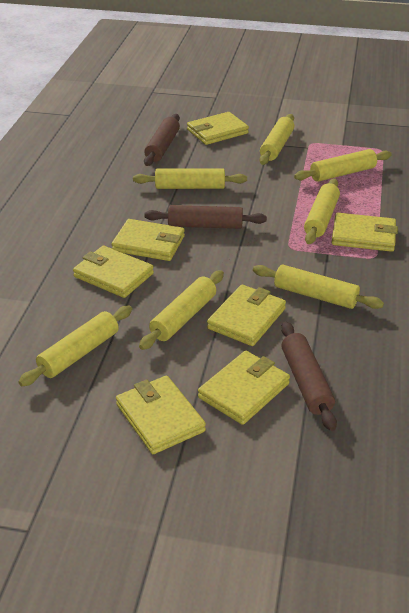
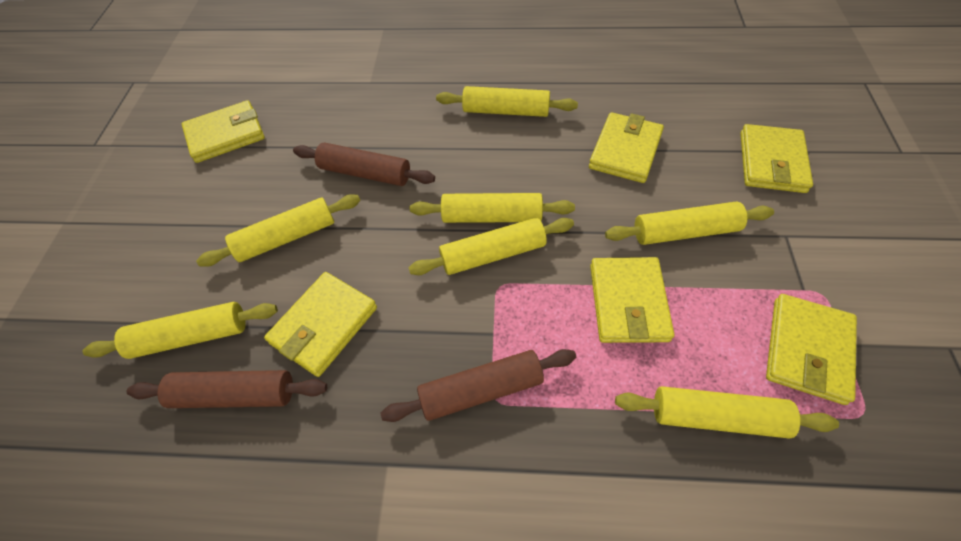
yellow wallet: 7 -> 6

